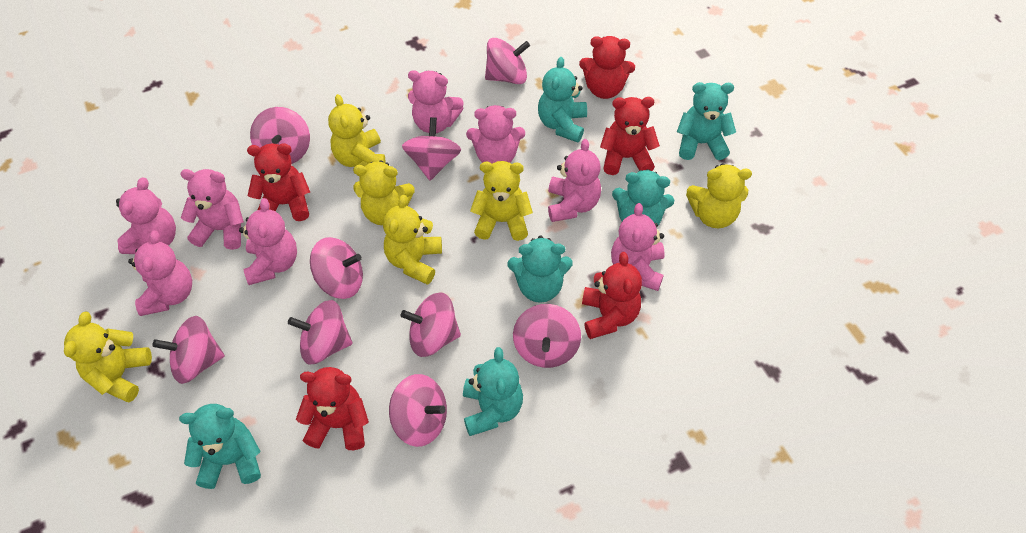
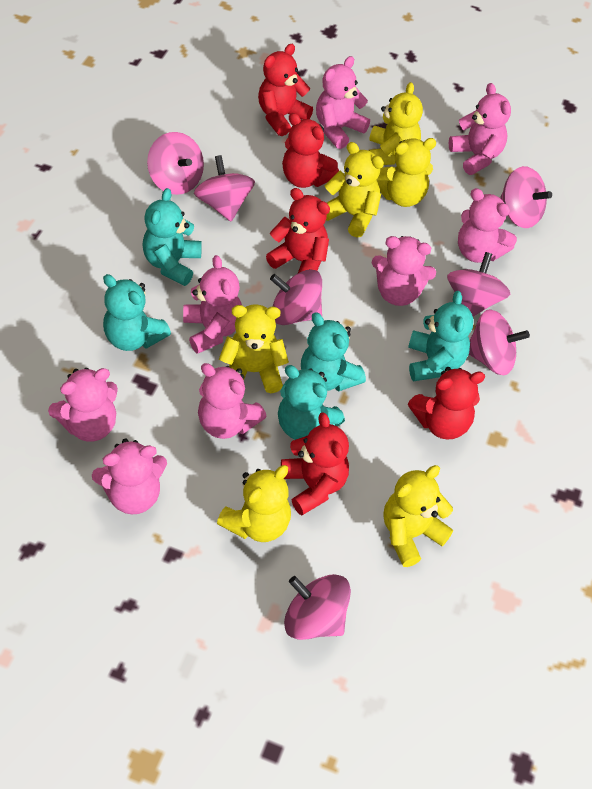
pink spinning top: 9 -> 7
turquoise teddy bear: 6 -> 5

